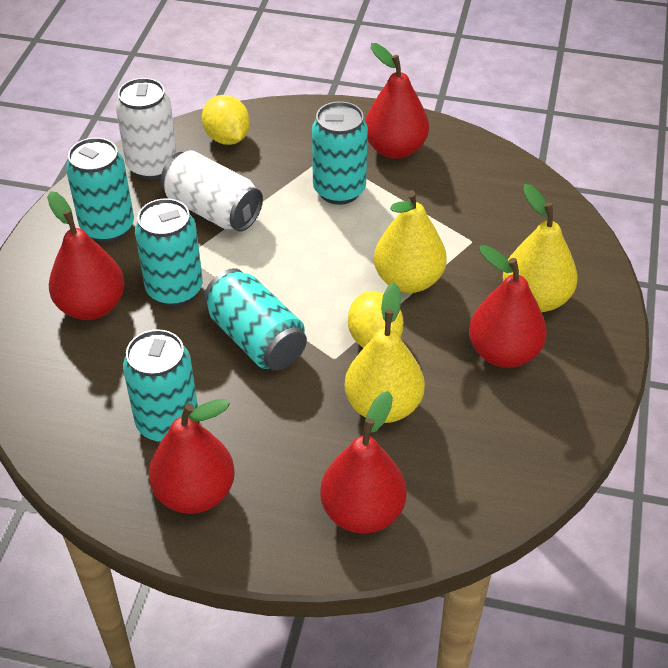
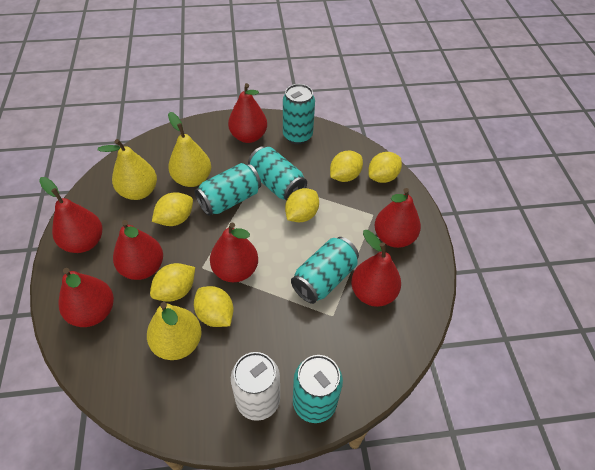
red pear: 5 -> 7
white can: 2 -> 1
yellow lemon: 2 -> 6

